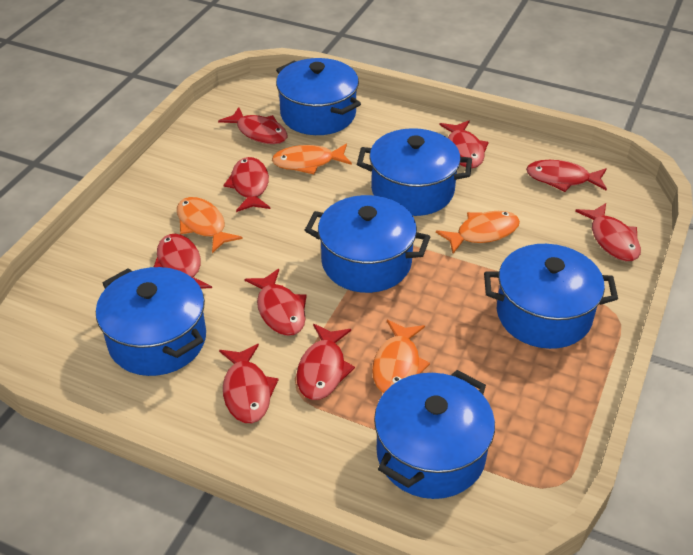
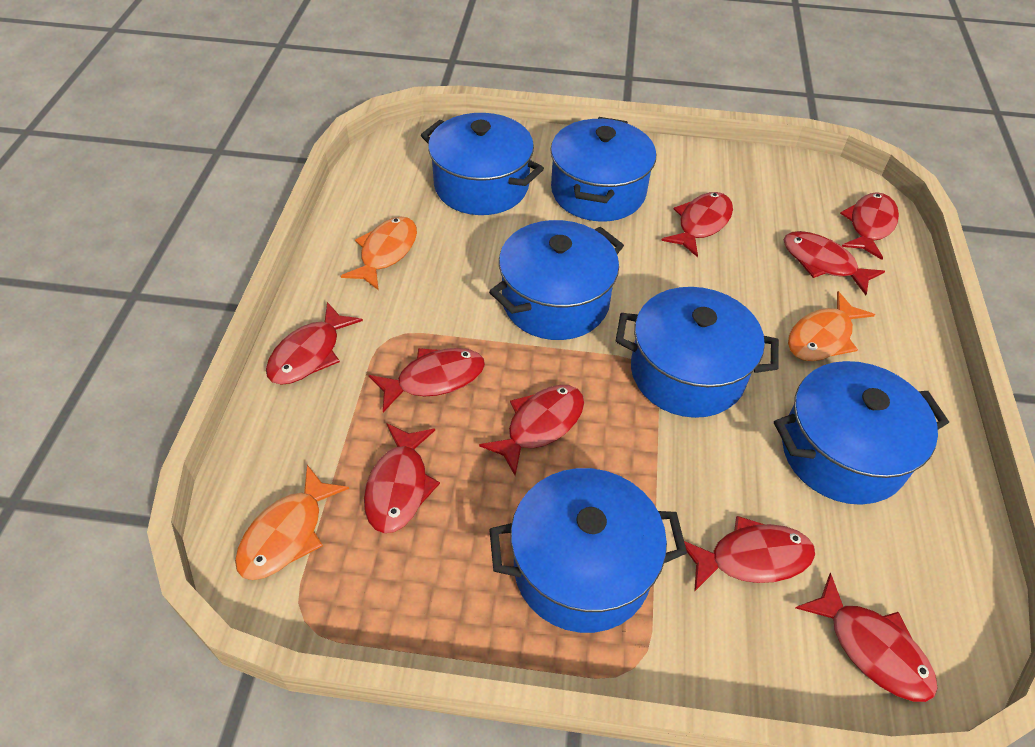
orange fish: 4 -> 3

